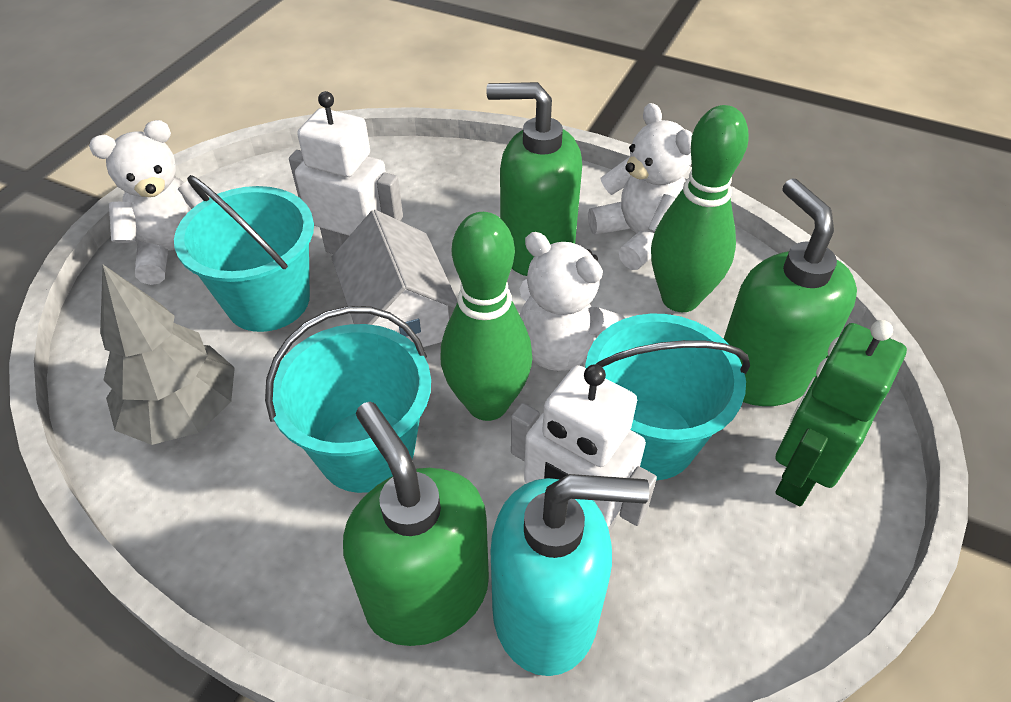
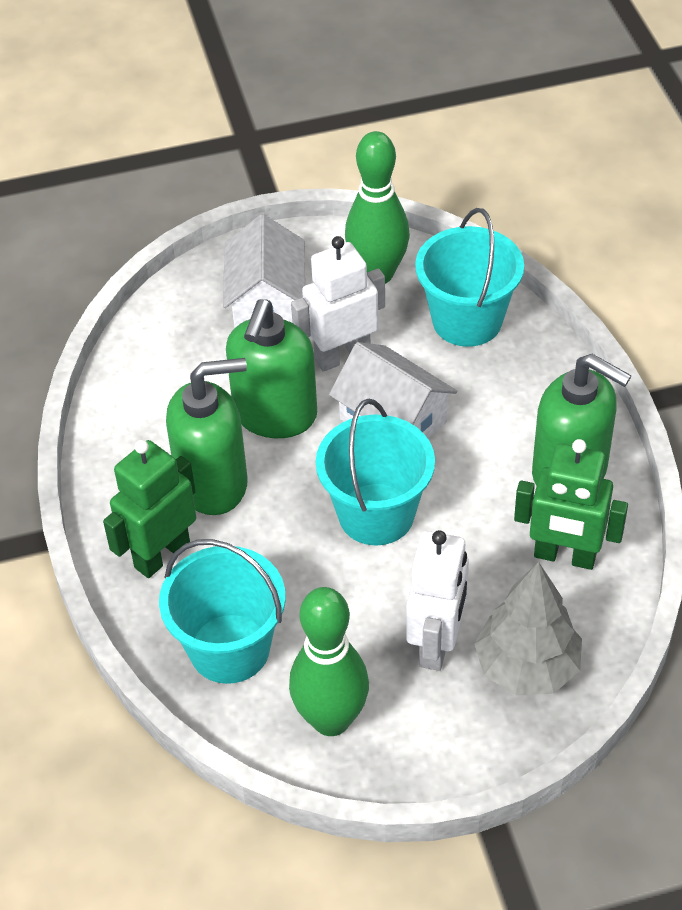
green robot: 1 -> 2
turquoise soap dispenser: 1 -> 0
white house: 1 -> 2
white teddy bear: 3 -> 0

